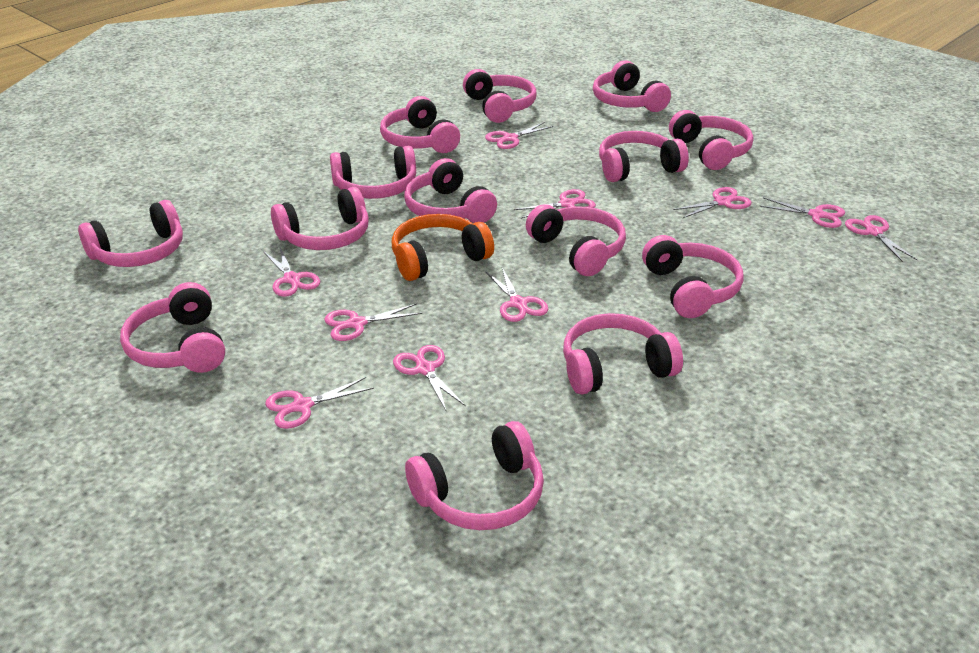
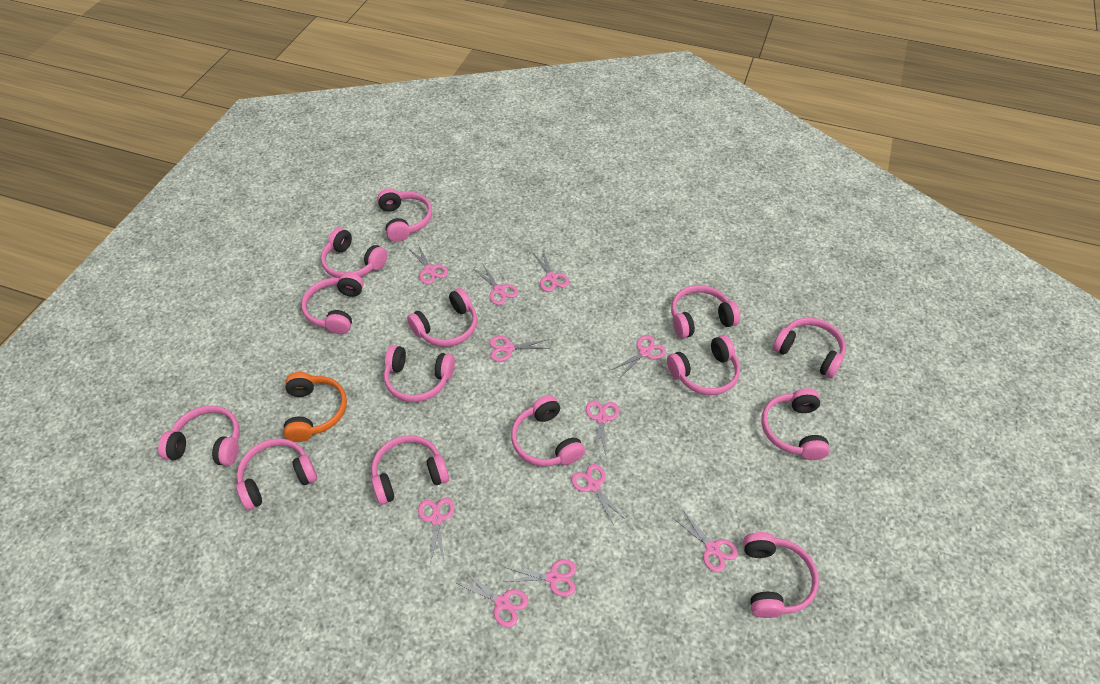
pink scissors: 10 -> 11

